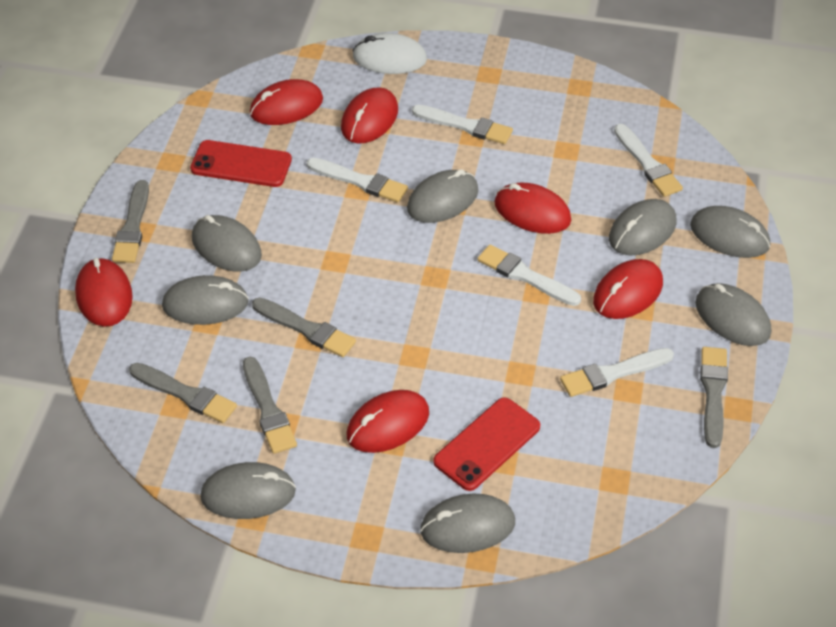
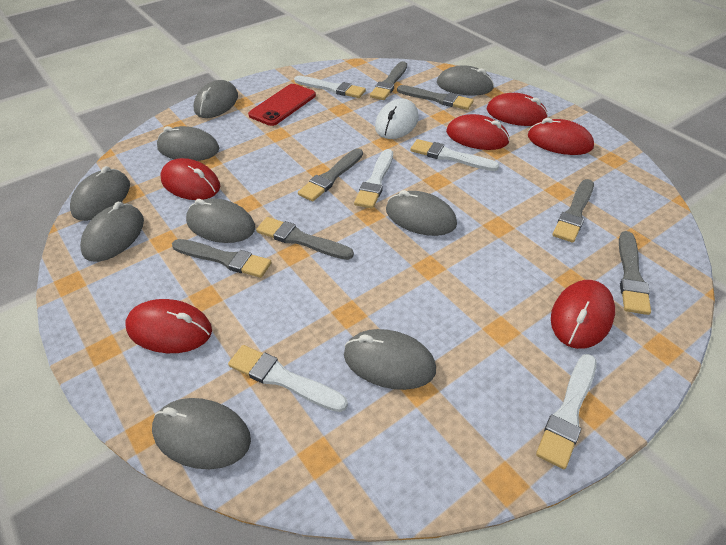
grey brush: 5 -> 7
grey mouse: 8 -> 9
red phone: 2 -> 1

